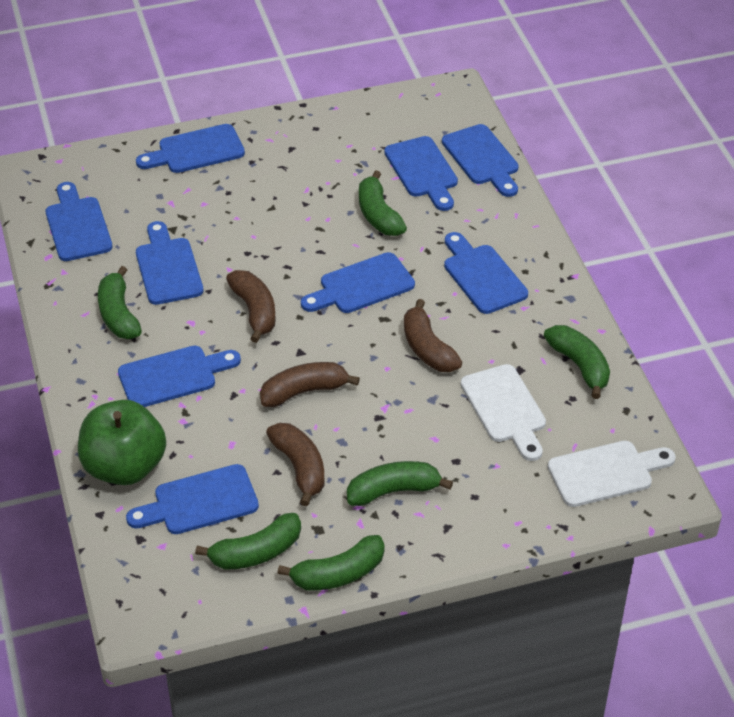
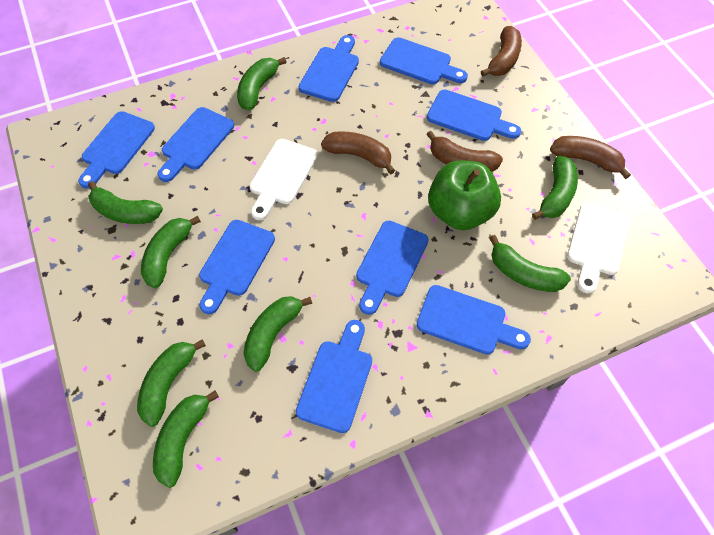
green banana: 6 -> 8

